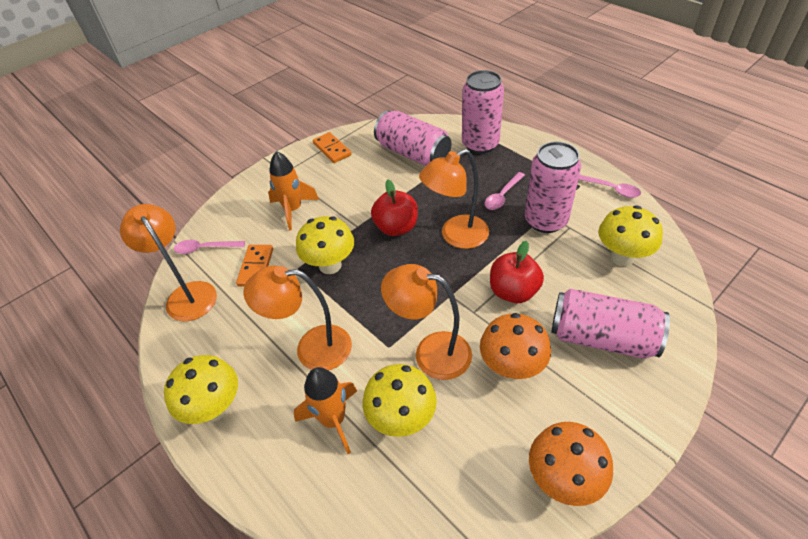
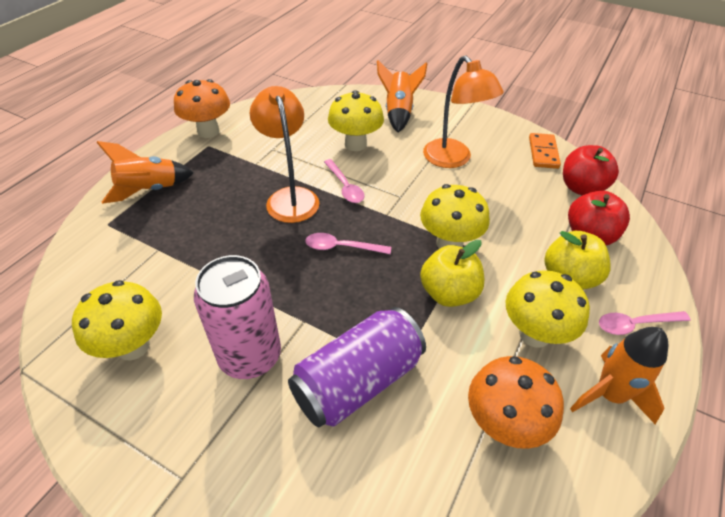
orange domino: 2 -> 1
orange lamp: 4 -> 2
orange rocket: 2 -> 3
pink can: 4 -> 1
purple can: 0 -> 1
yellow apple: 0 -> 2

